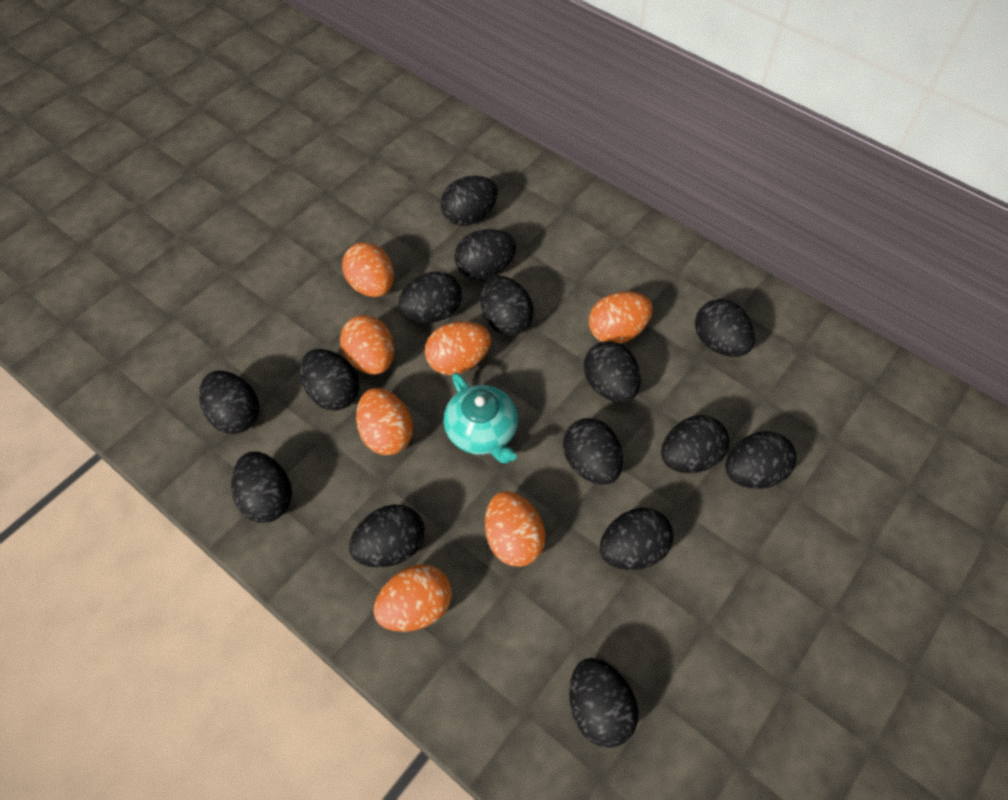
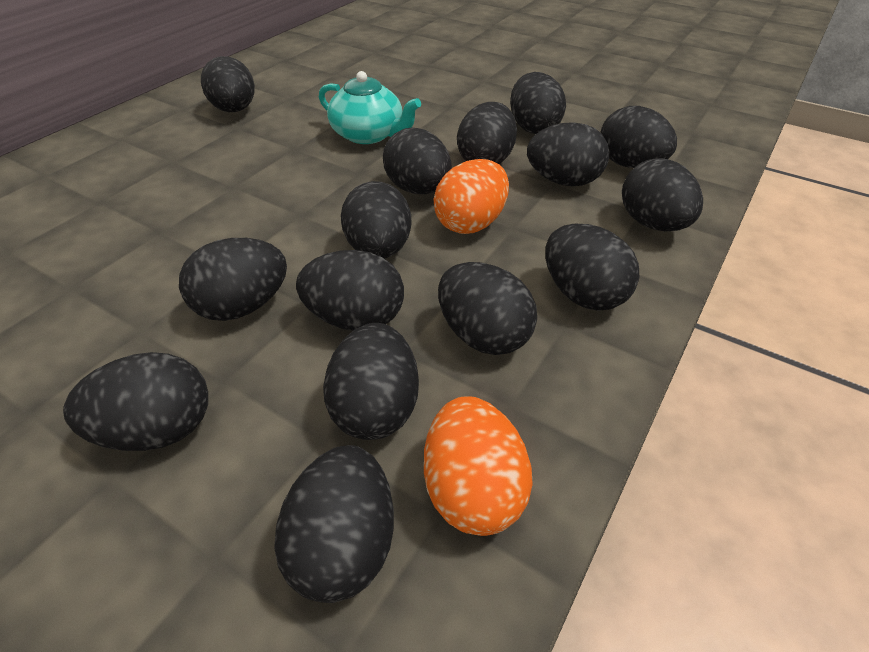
orange egg: 7 -> 2

